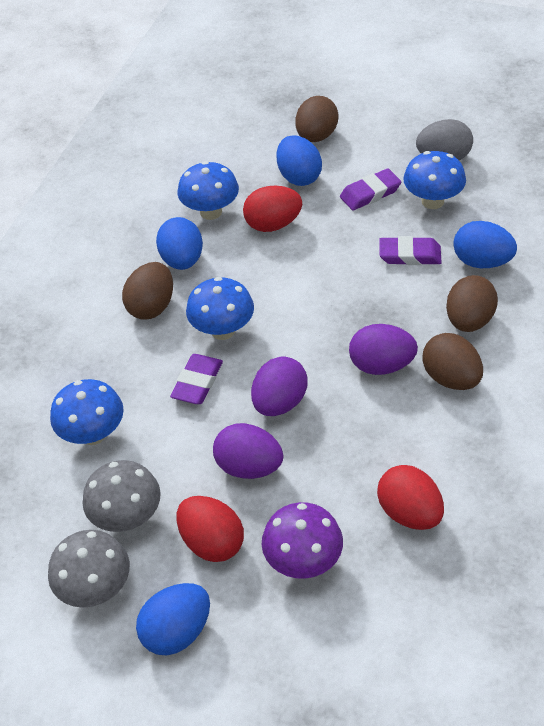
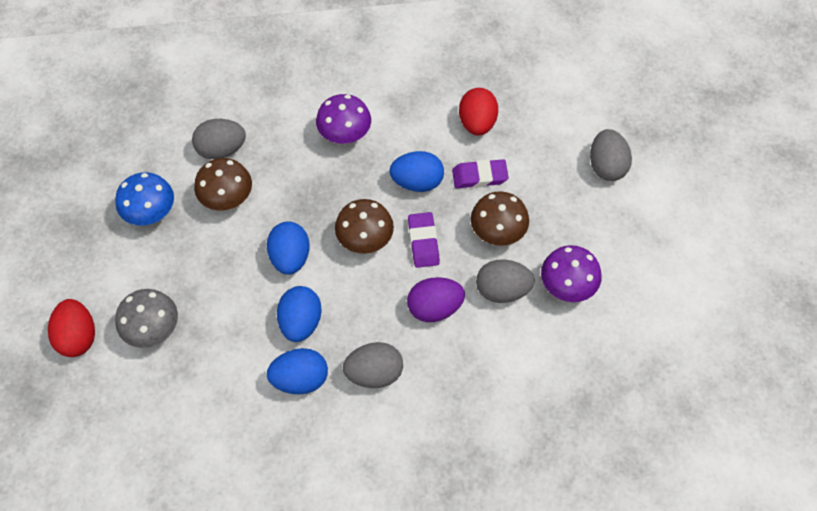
blue mushroom: 4 -> 1
brown egg: 4 -> 0
brown mushroom: 0 -> 3
grey egg: 1 -> 4
grey mushroom: 2 -> 1
purple egg: 3 -> 1
purple eraser: 3 -> 2
purple mushroom: 1 -> 2
red egg: 3 -> 2

